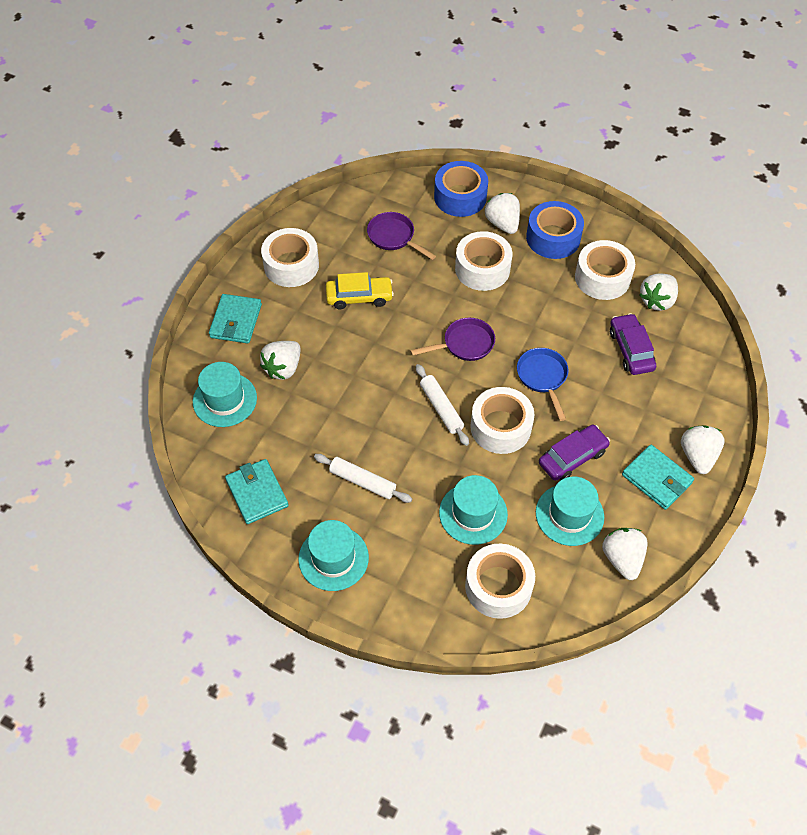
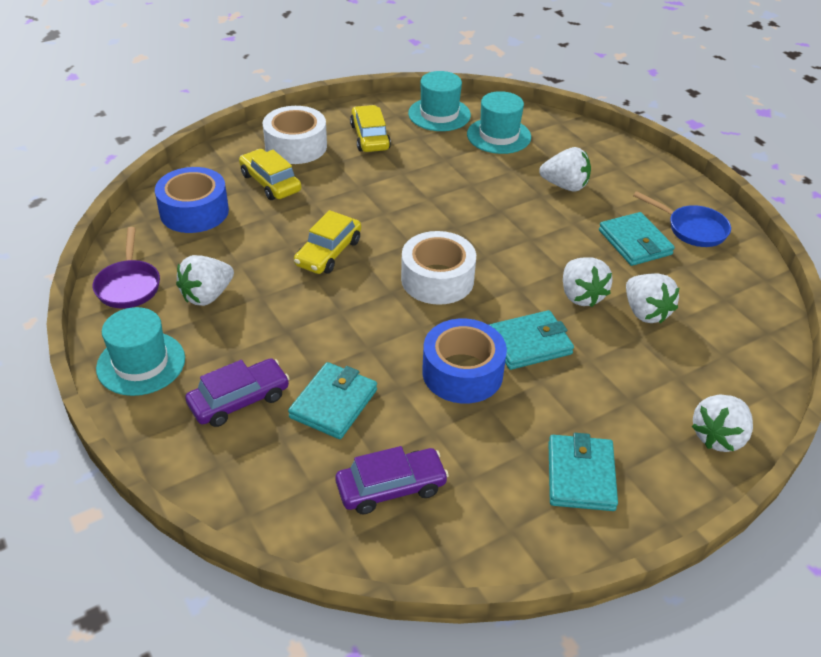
purple pan: 2 -> 1
turquoise hat: 4 -> 3
turquoise wallet: 3 -> 4
white rolling pin: 2 -> 0
white tape: 5 -> 2
yellow car: 1 -> 3

